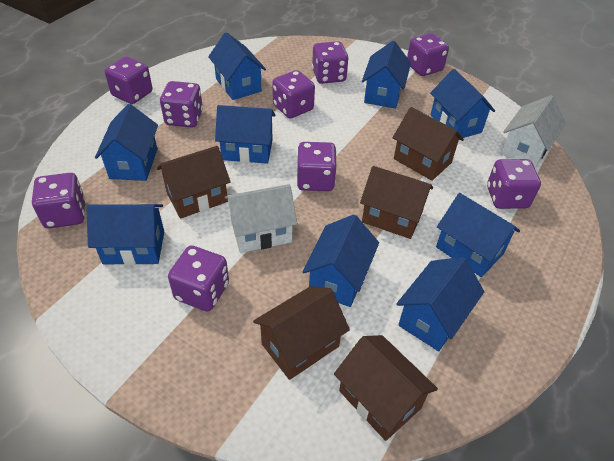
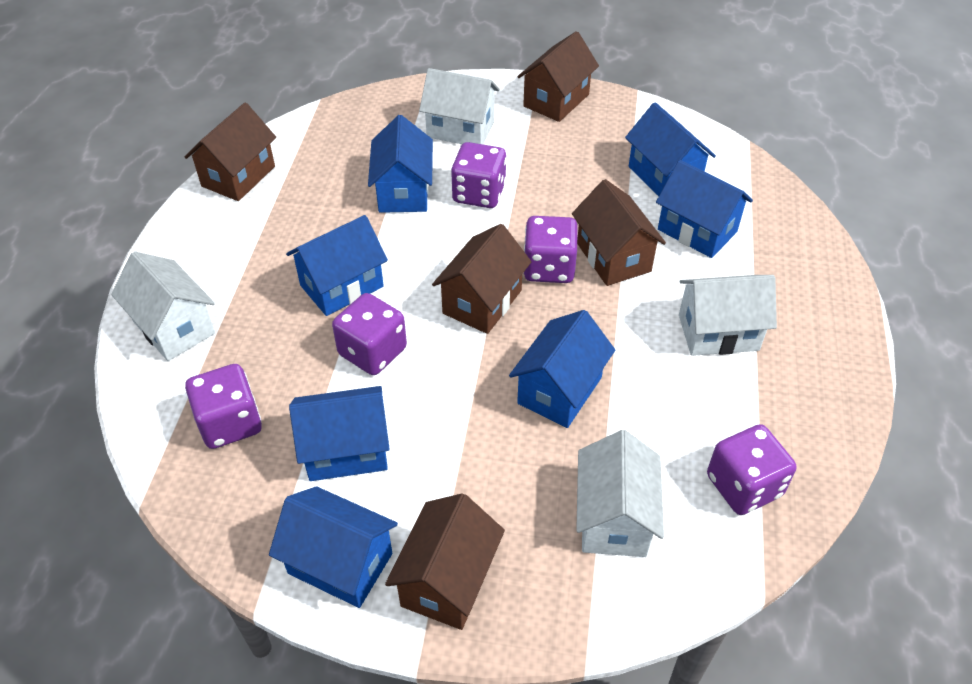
blue house: 9 -> 7
purple dice: 9 -> 5
white house: 2 -> 4

